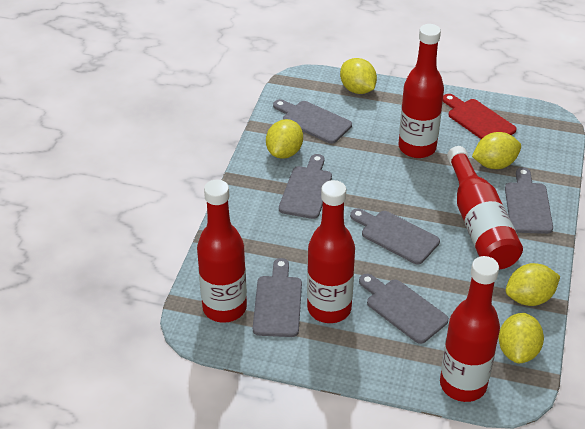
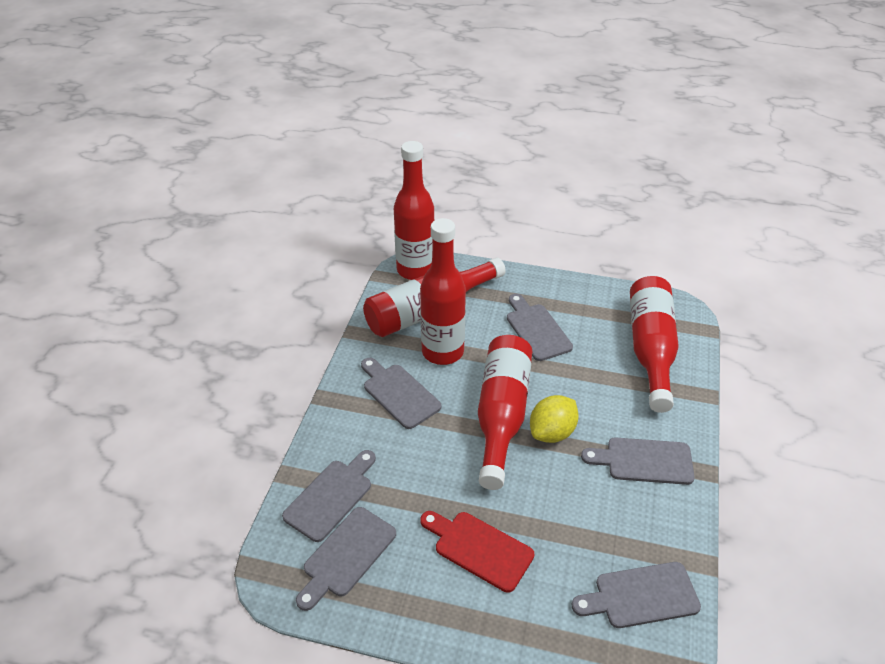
yellow lemon: 5 -> 1

